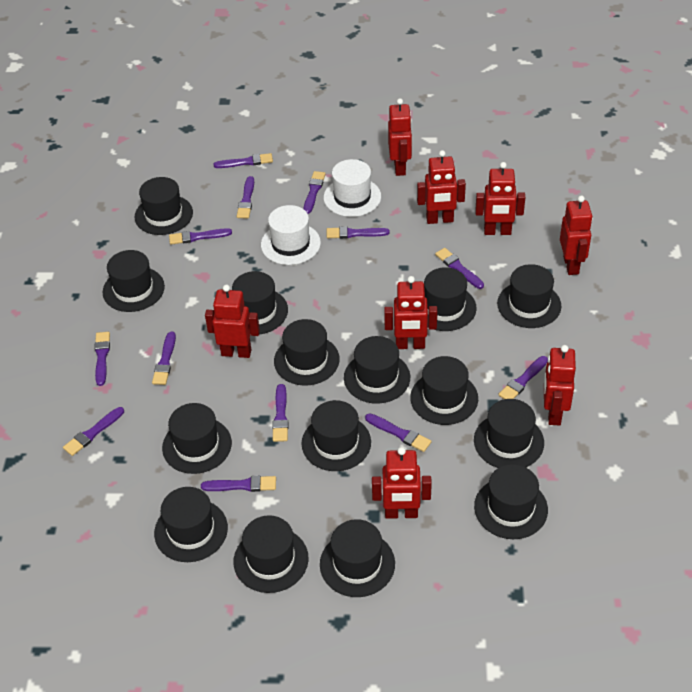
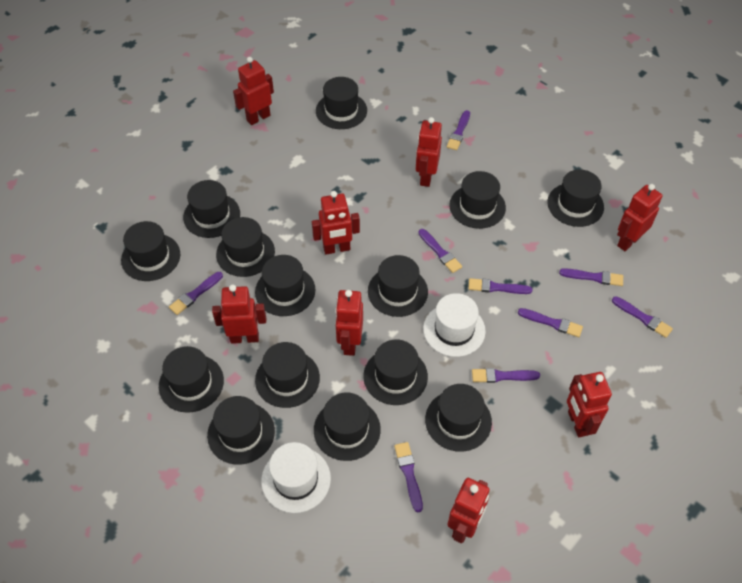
black hat: 15 -> 14
purple brush: 13 -> 9

